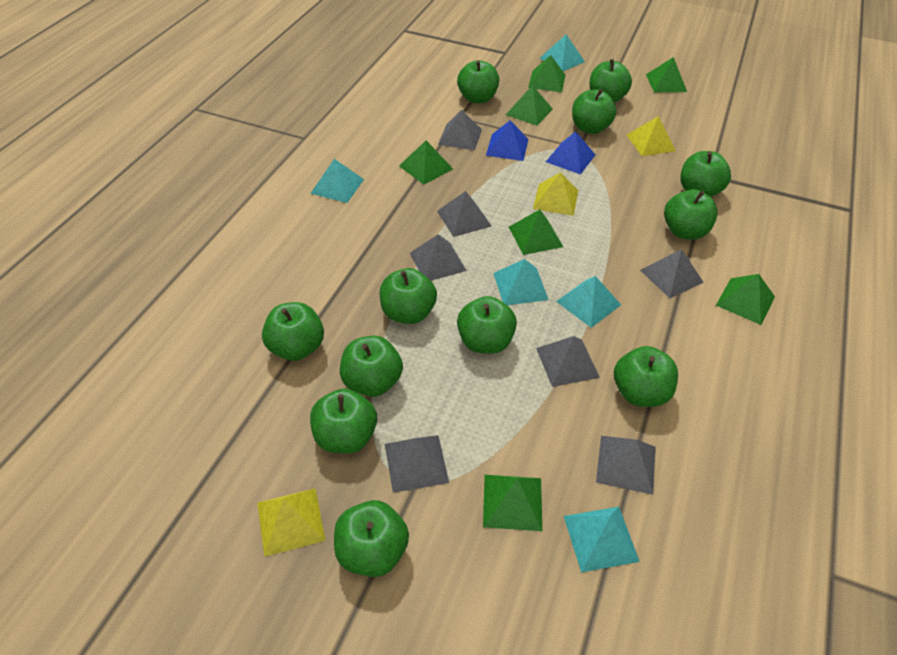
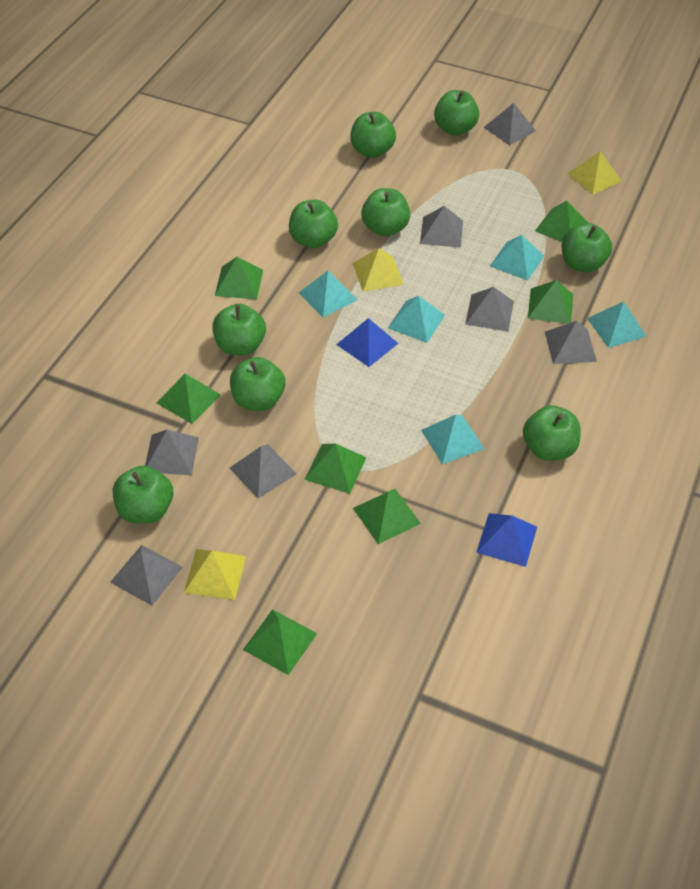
green apple: 12 -> 9

